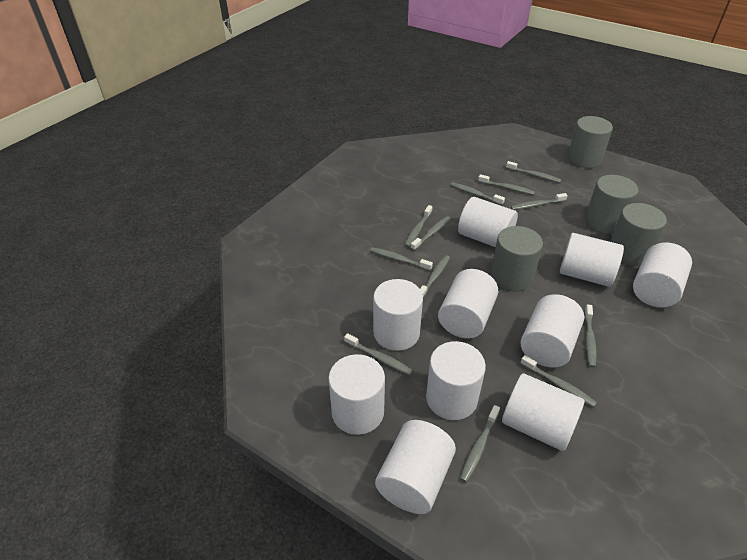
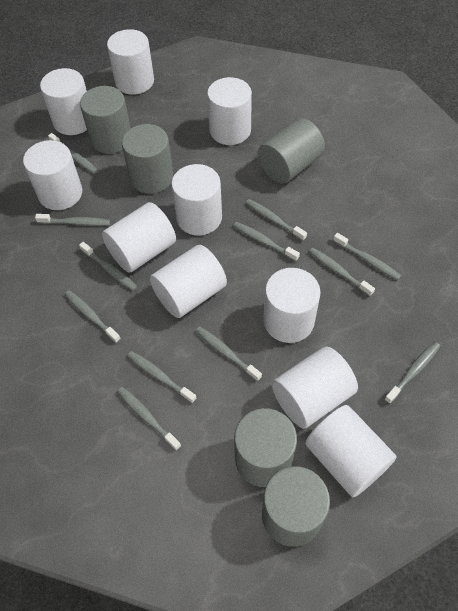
grey cylinder: 4 -> 5

